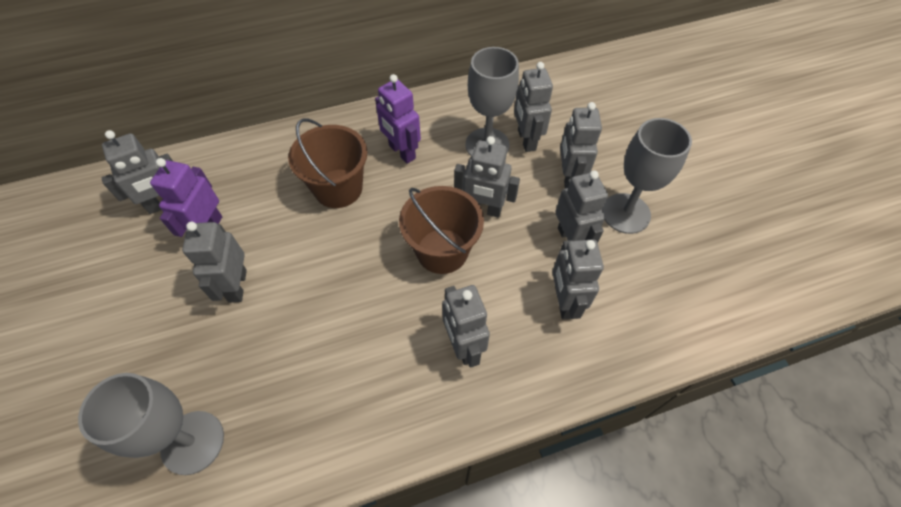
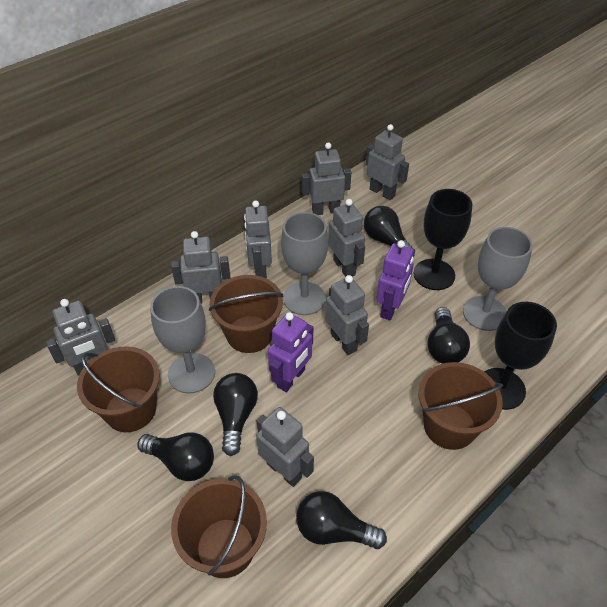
black goblet: 0 -> 2
black light bulb: 0 -> 5
brown bucket: 2 -> 4

